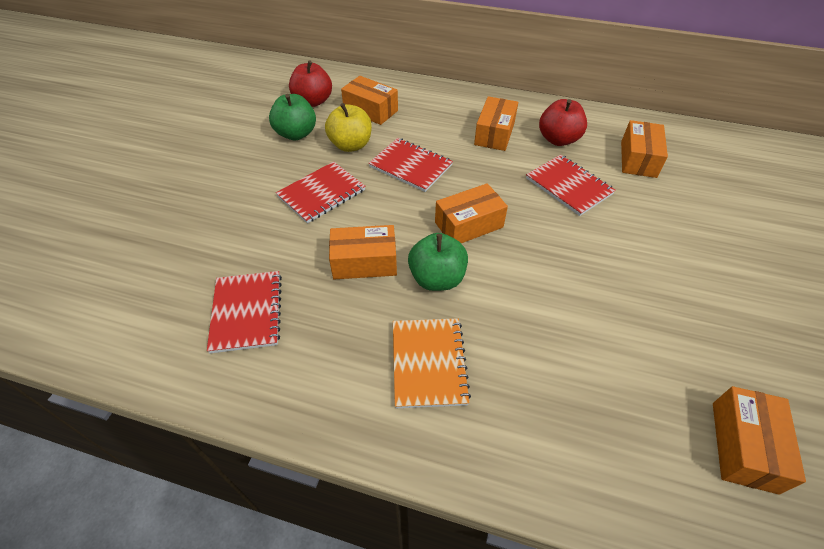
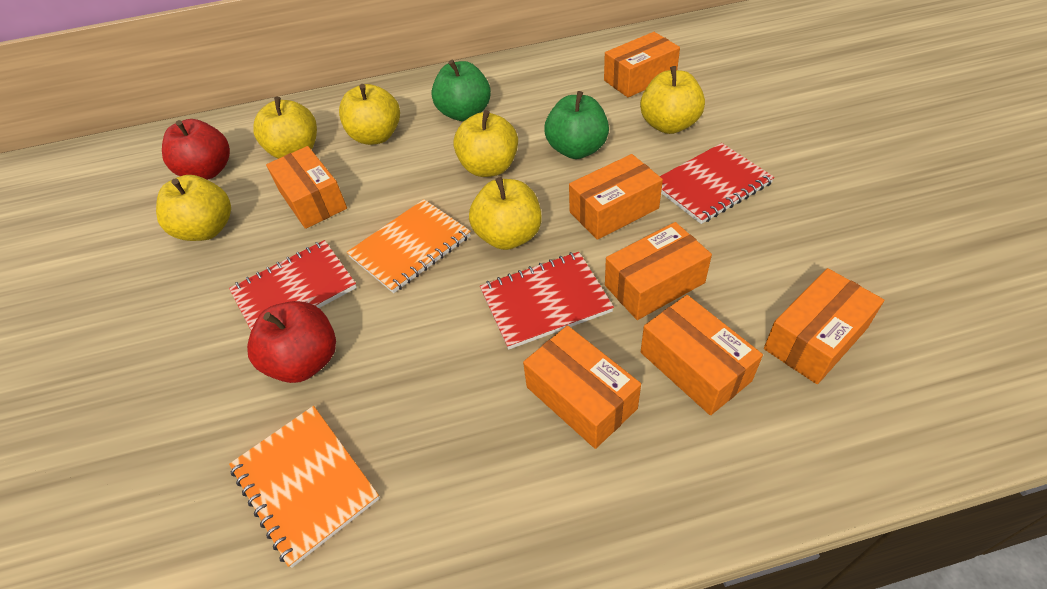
orange box: 6 -> 7
orange notebook: 1 -> 2
red notebook: 4 -> 3
yellow apple: 1 -> 6

